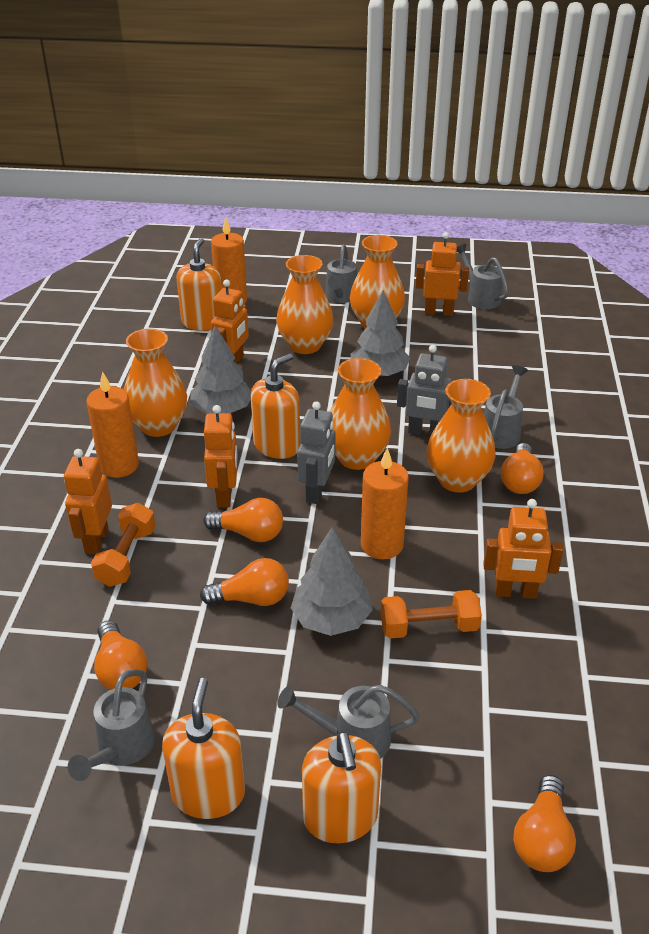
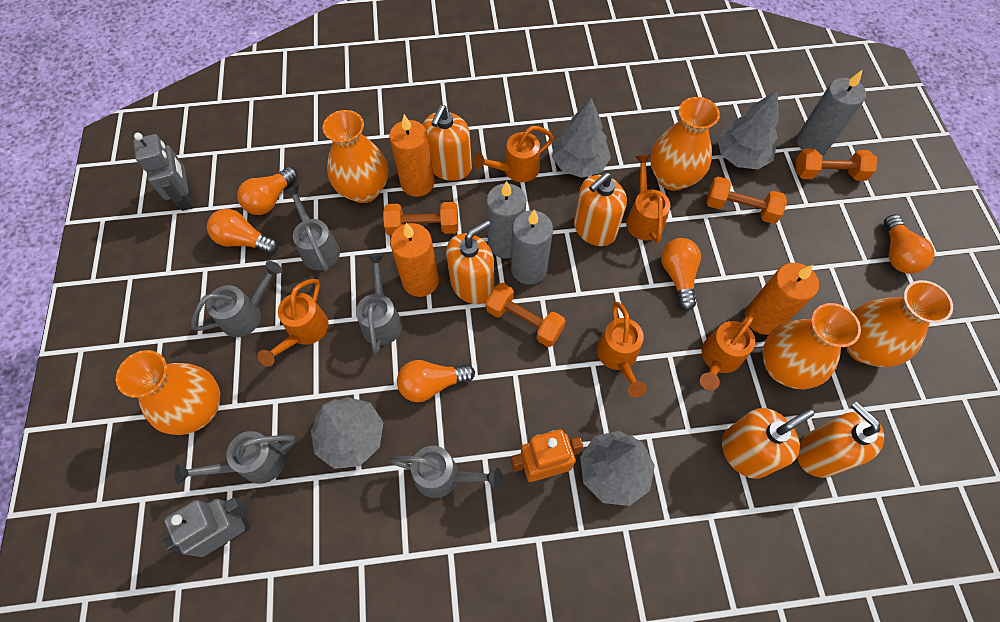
grey candle: 0 -> 3
grey tree: 3 -> 4
orange dumbbell: 2 -> 4
orange robot: 5 -> 1
orange soap dispenser: 4 -> 5
orange watering can: 0 -> 5

